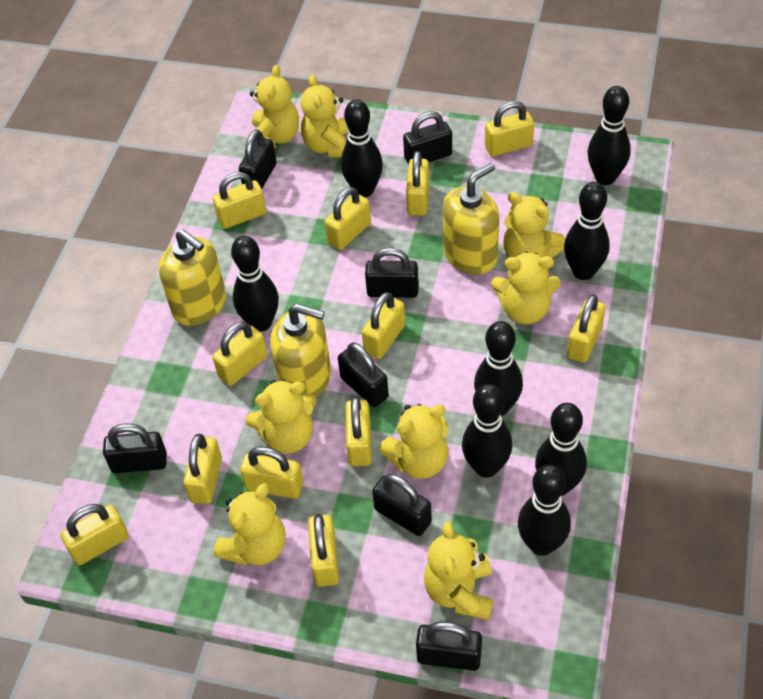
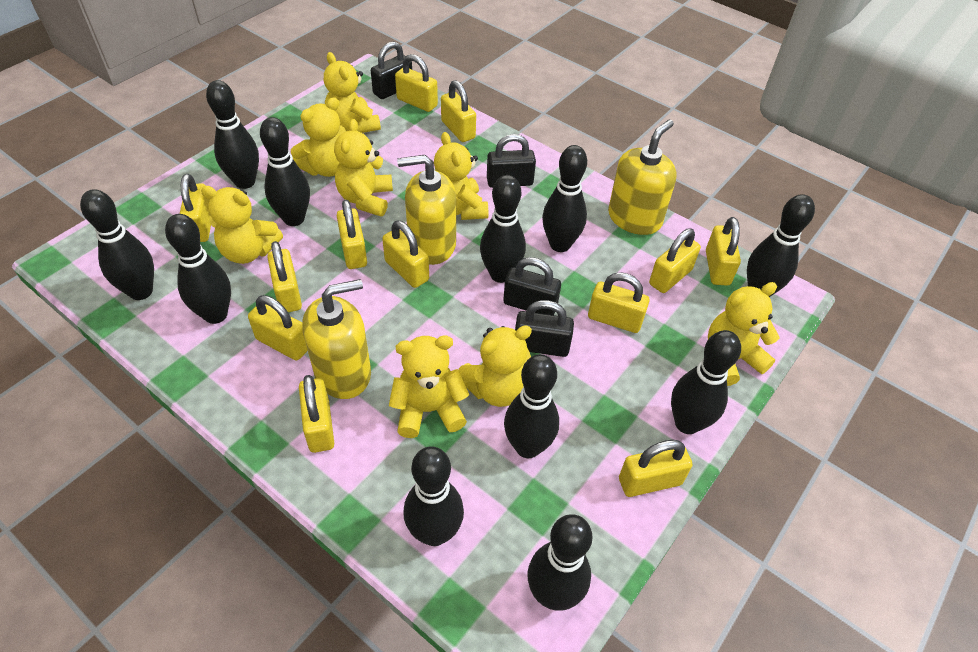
black bowling pin: 8 -> 11
black padlock: 7 -> 4

